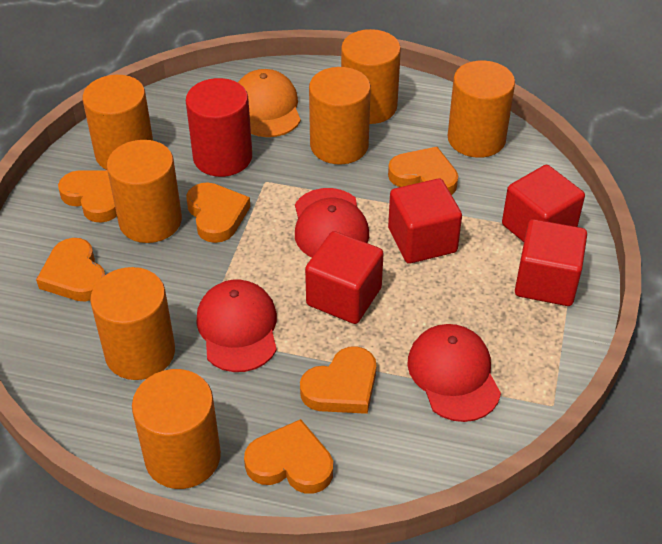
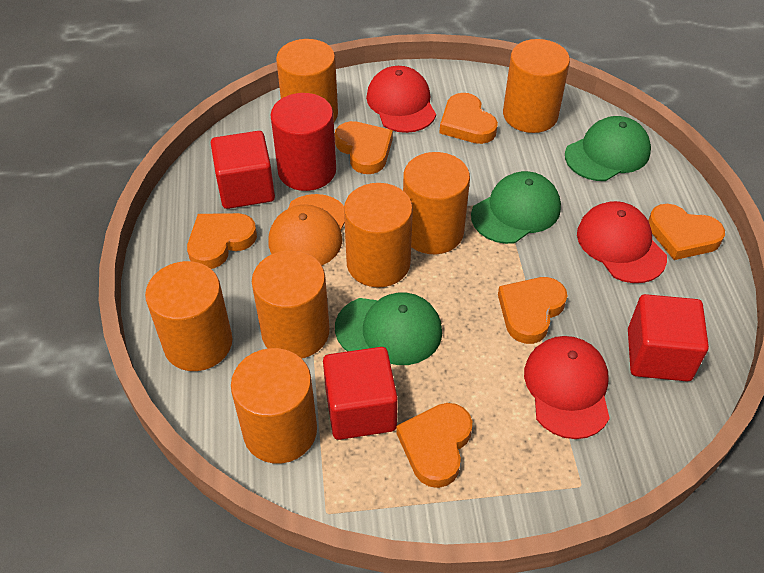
green cap: 0 -> 3
red cube: 4 -> 3

